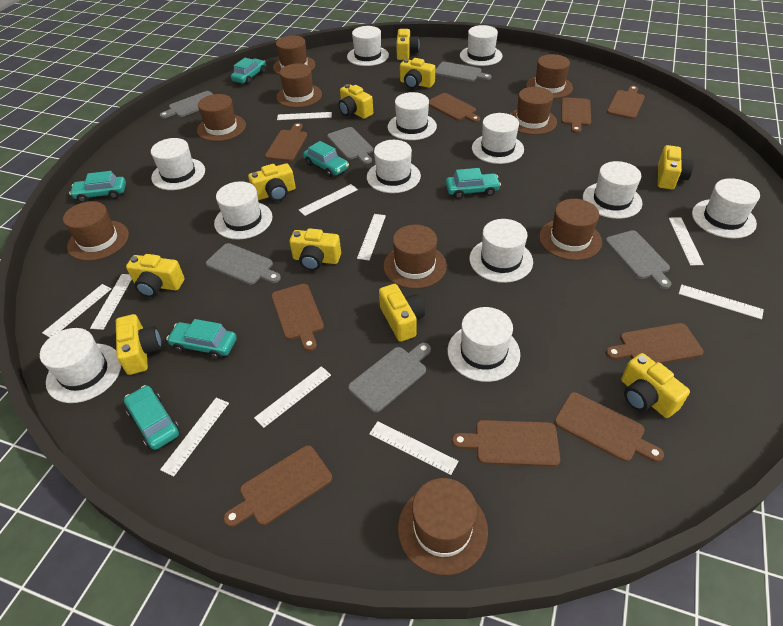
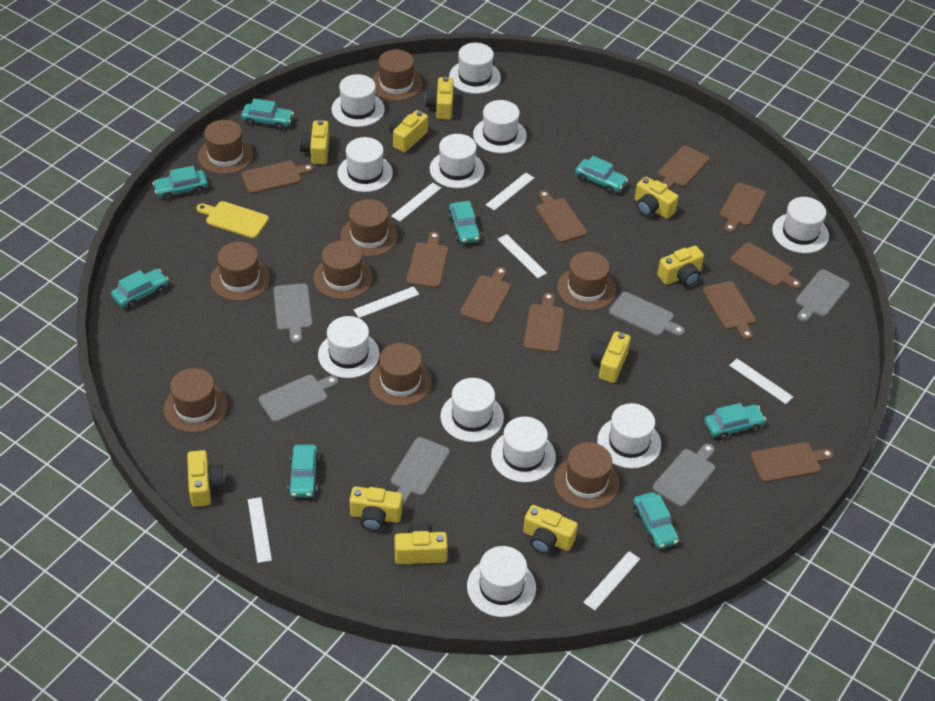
brown cutting board: 9 -> 10
turquoise car: 6 -> 8
white hat: 12 -> 11
white ruler: 10 -> 7
yellow cutting board: 0 -> 1

